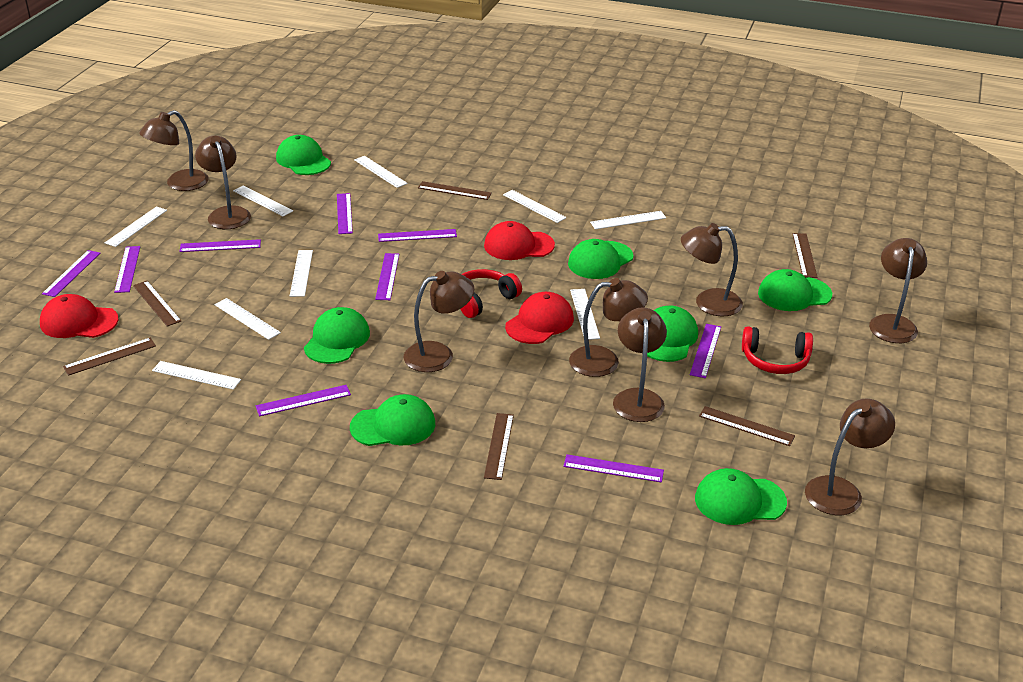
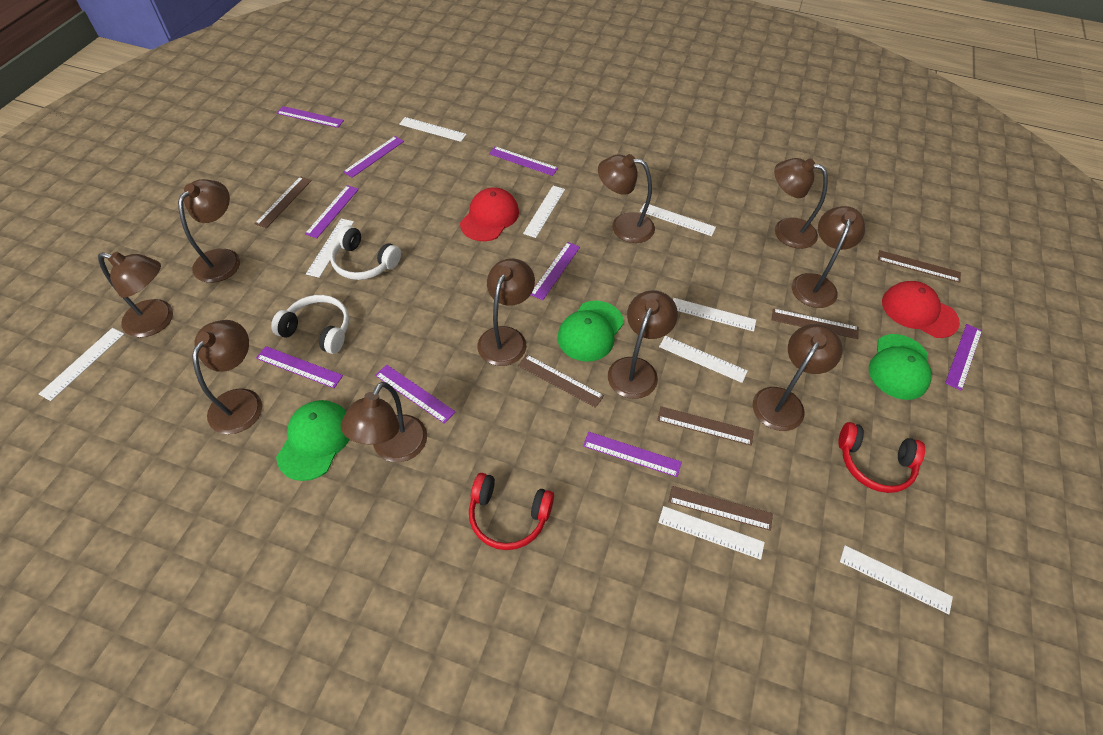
brown lamp: 8 -> 10
green cap: 7 -> 3
red cap: 3 -> 2
white headphones: 0 -> 2

